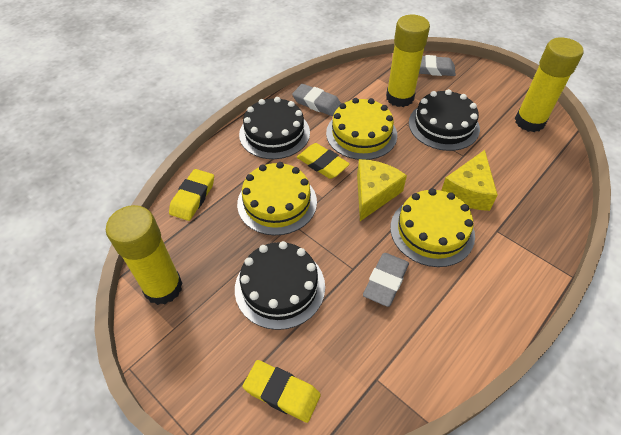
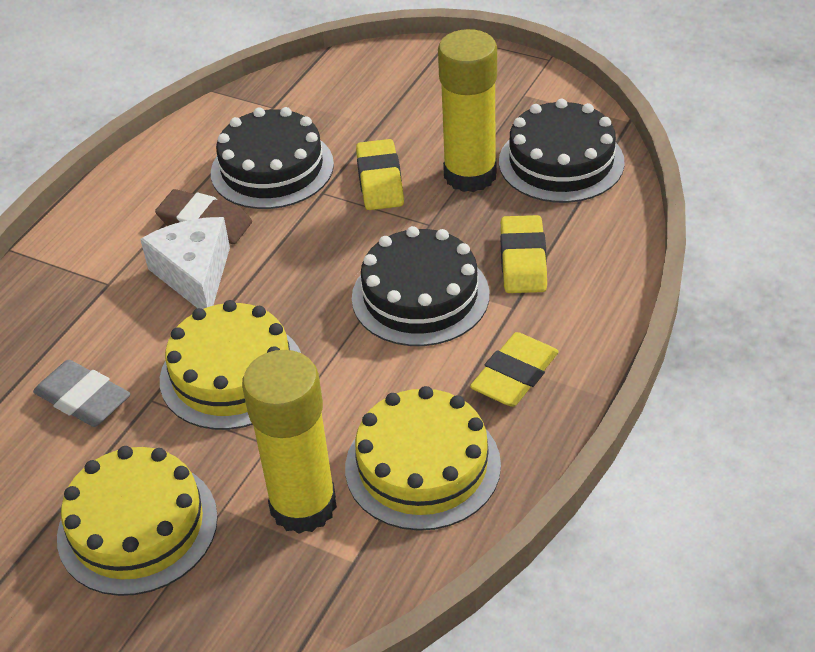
brown eraser: 0 -> 1
grey eraser: 3 -> 1
white cheese: 0 -> 1
yellow cheese: 2 -> 0
yellow glue stick: 3 -> 2

